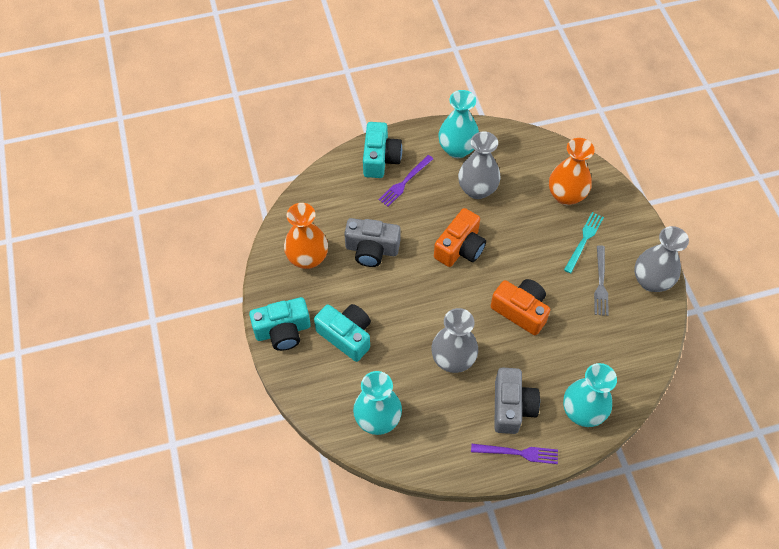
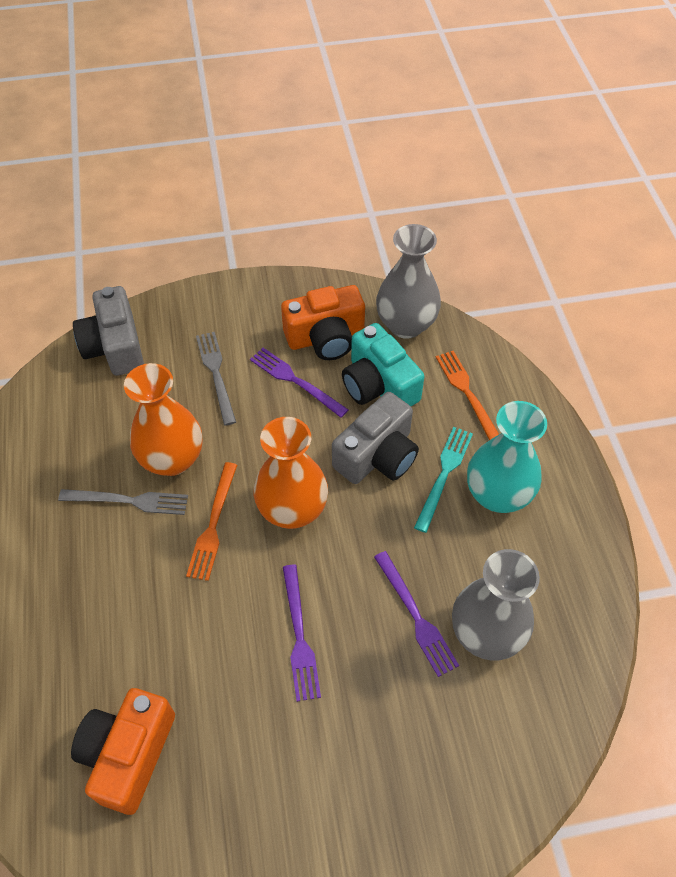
grey fork: 1 -> 2
grey vase: 3 -> 2
orange fork: 0 -> 2
purple fork: 2 -> 3
turquoise camera: 3 -> 1
turquoise vase: 3 -> 1

